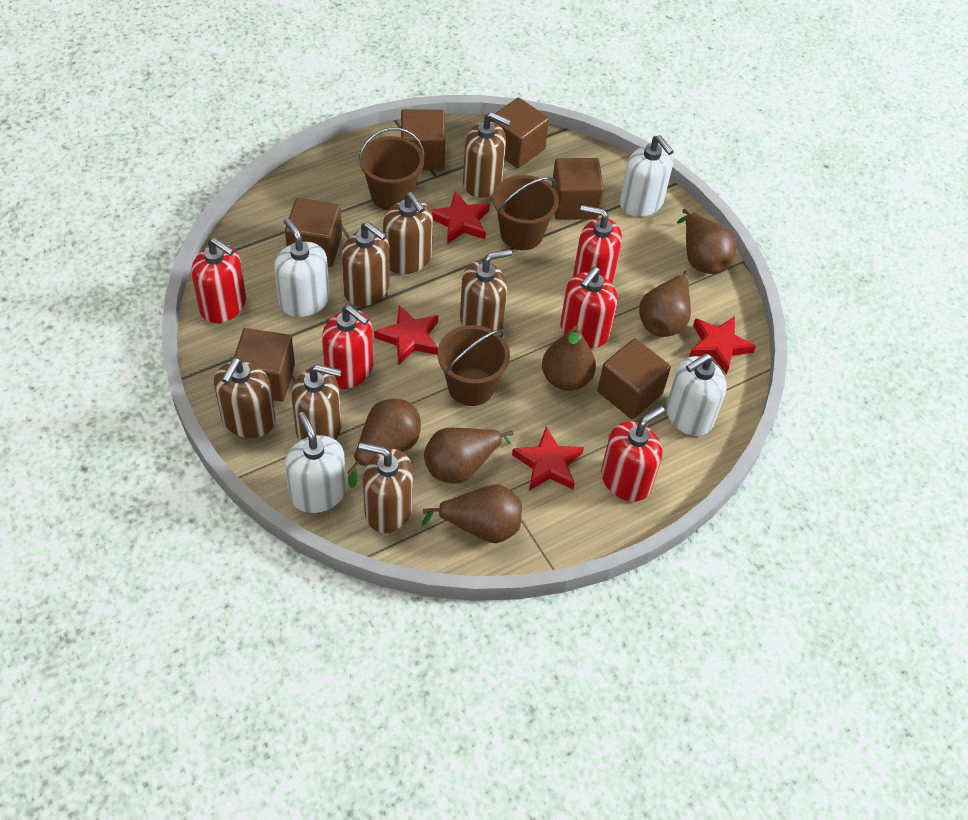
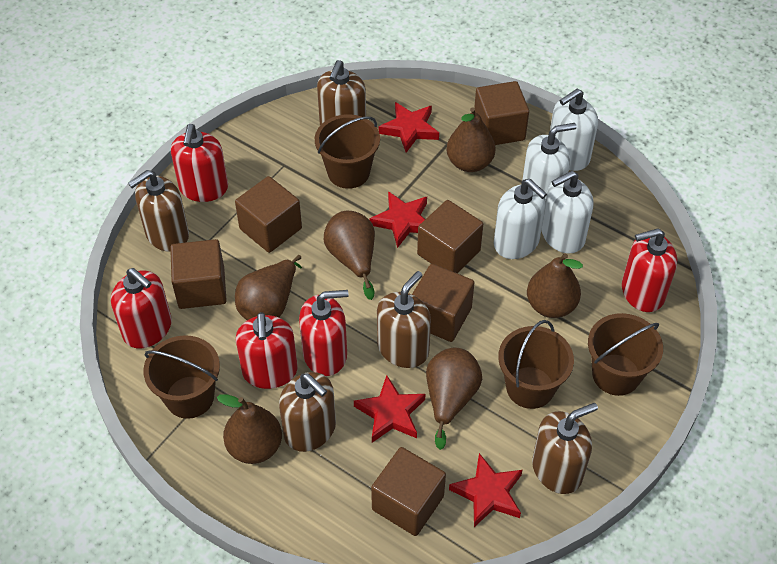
brown bucket: 3 -> 4
brown soap dispenser: 7 -> 5

